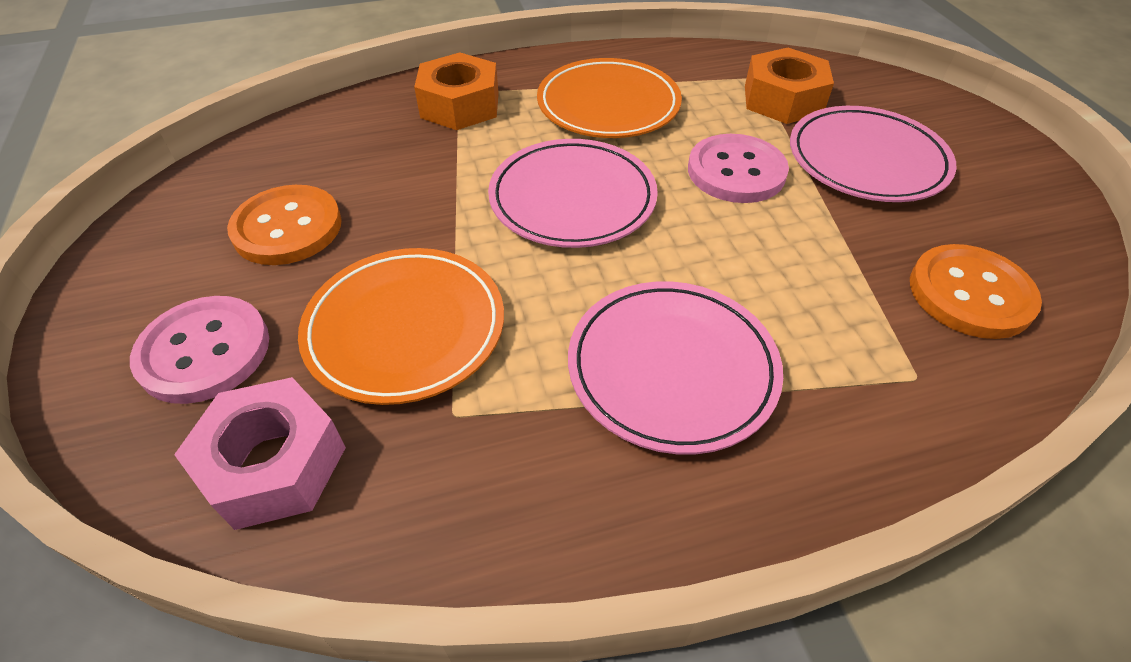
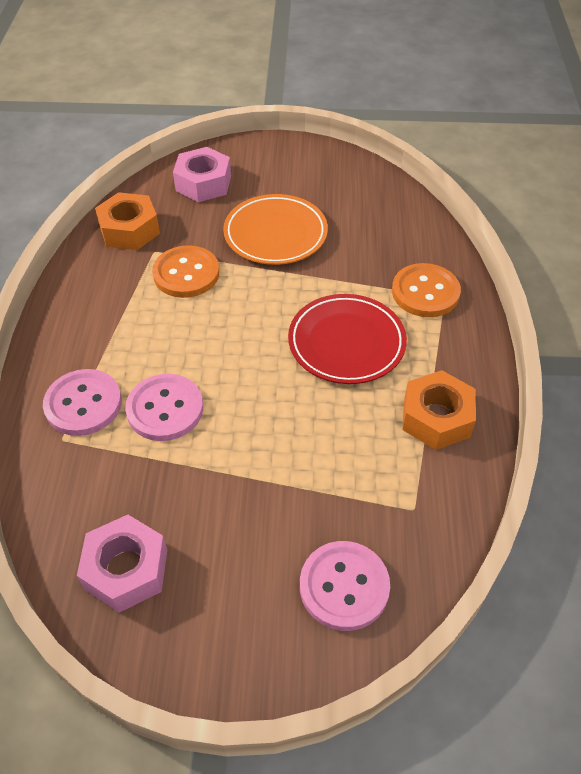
orange plate: 2 -> 1
pink button: 2 -> 3
pink nut: 1 -> 2
pink plate: 3 -> 0
red plate: 0 -> 1

